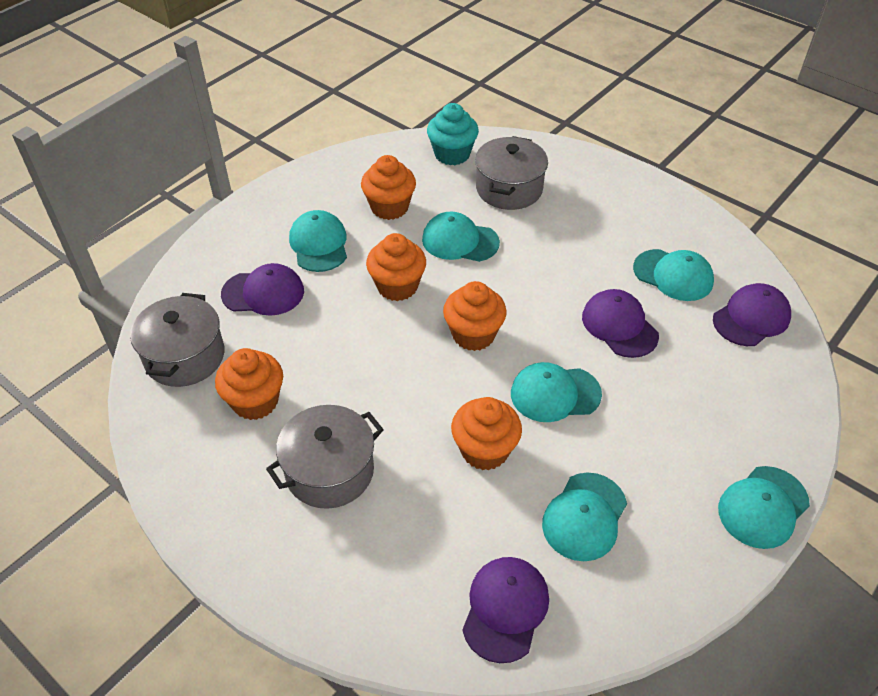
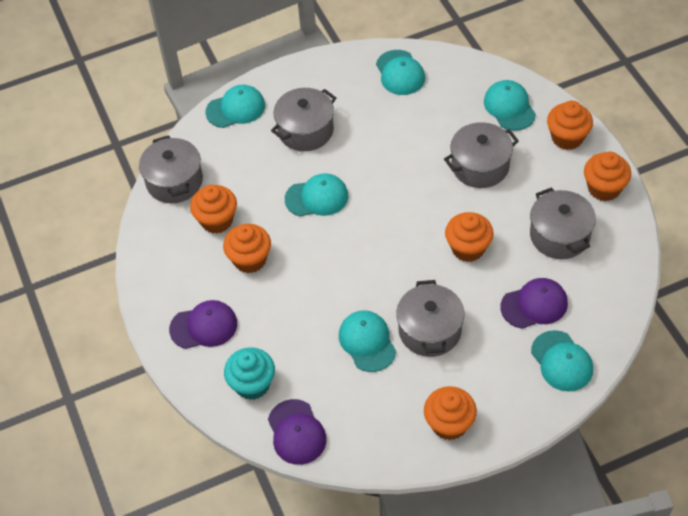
grey pot: 3 -> 5
orange cupcake: 5 -> 6
purple cap: 4 -> 3

